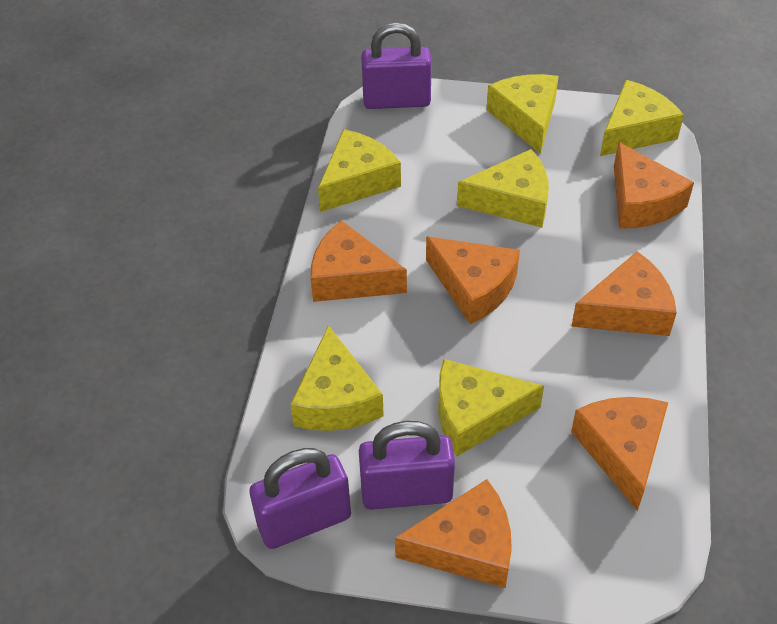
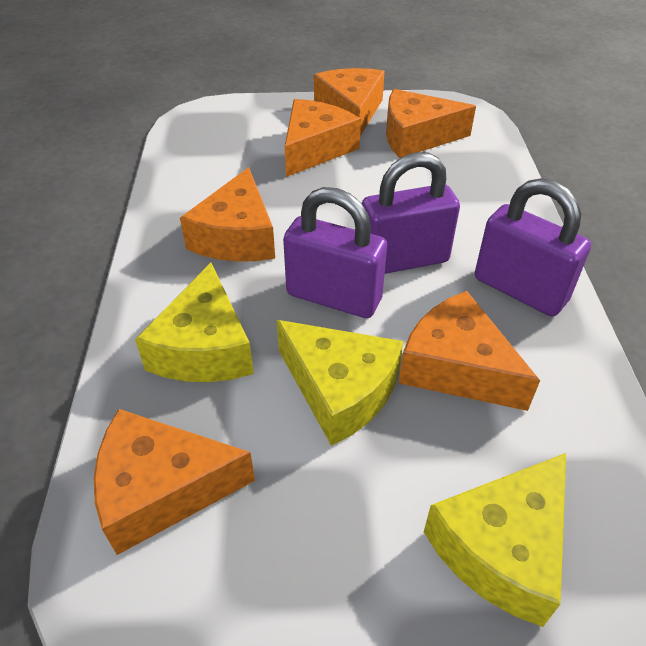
yellow cheese: 6 -> 3

